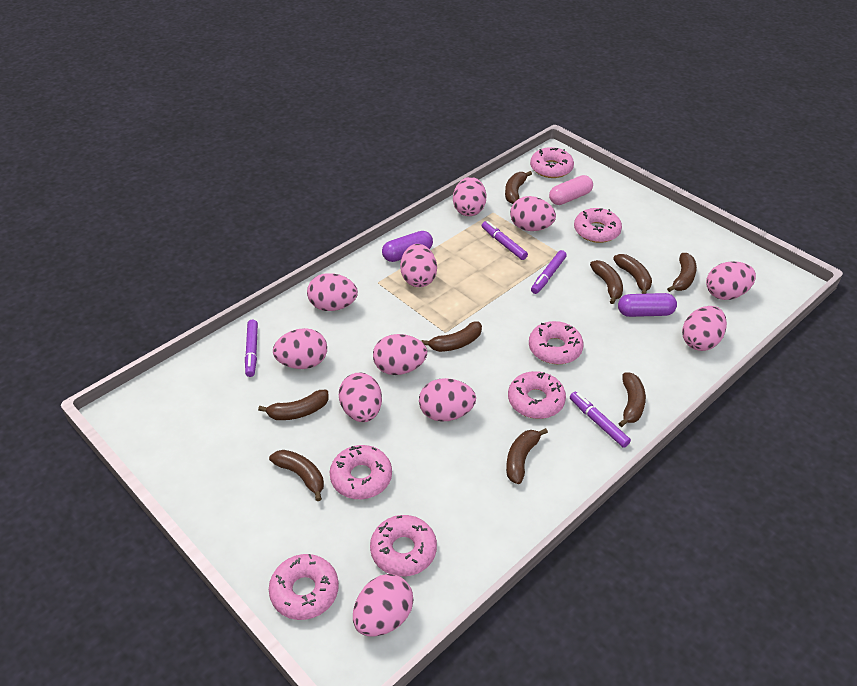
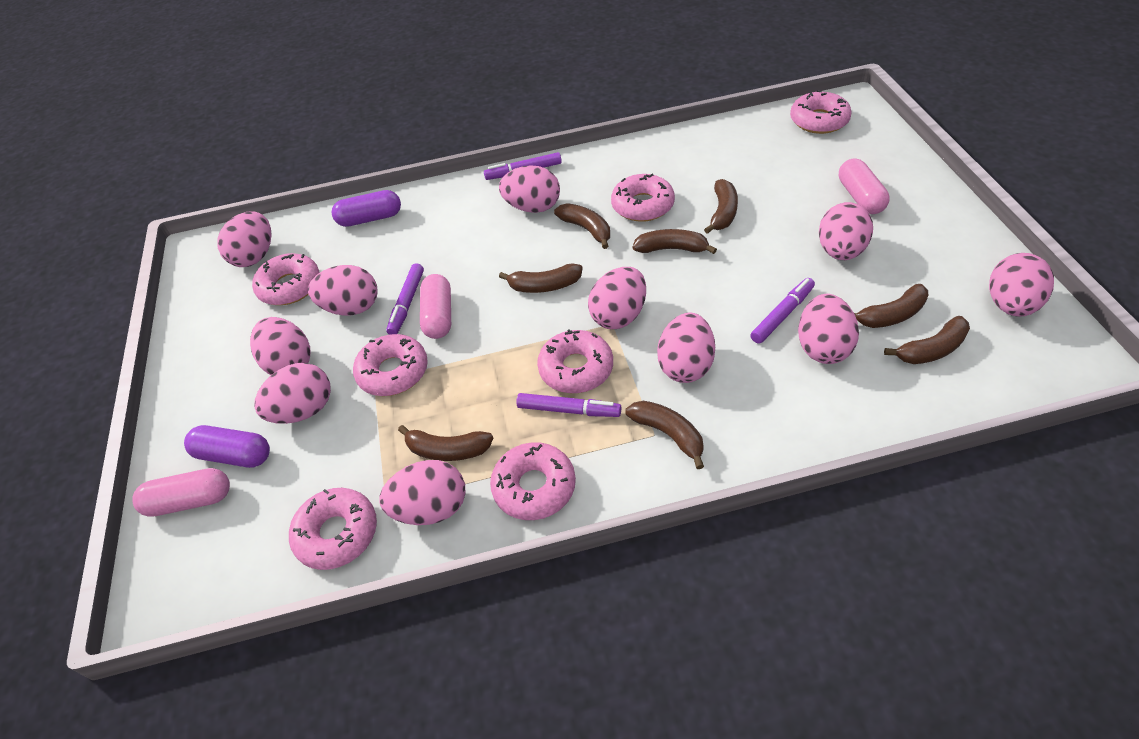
brown banana: 9 -> 8
pink capsule: 1 -> 3

